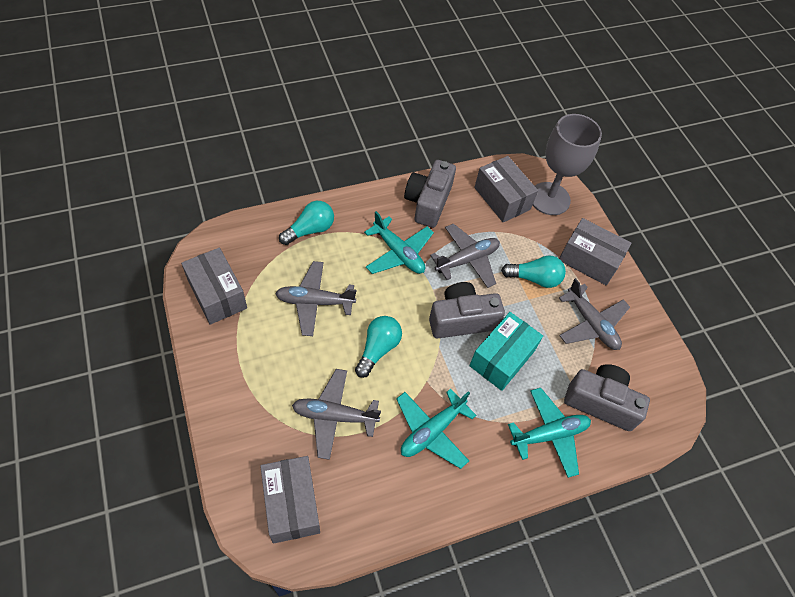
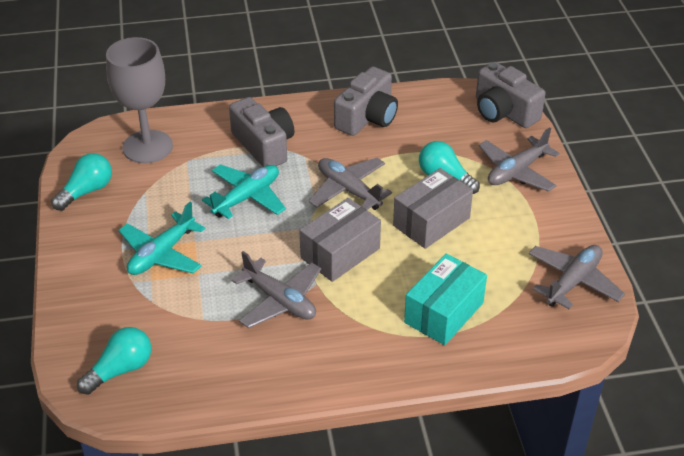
grey box: 4 -> 2
turquoise plane: 3 -> 2

